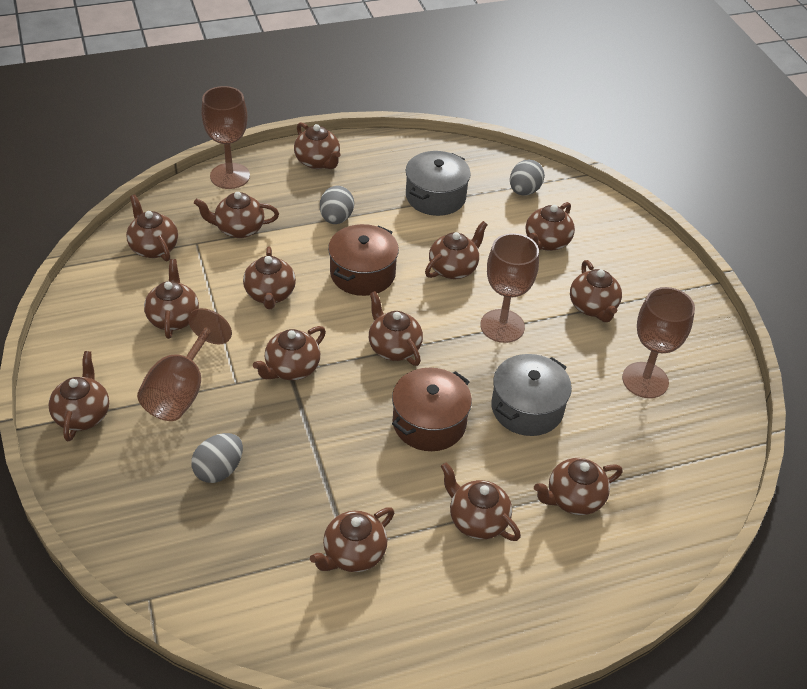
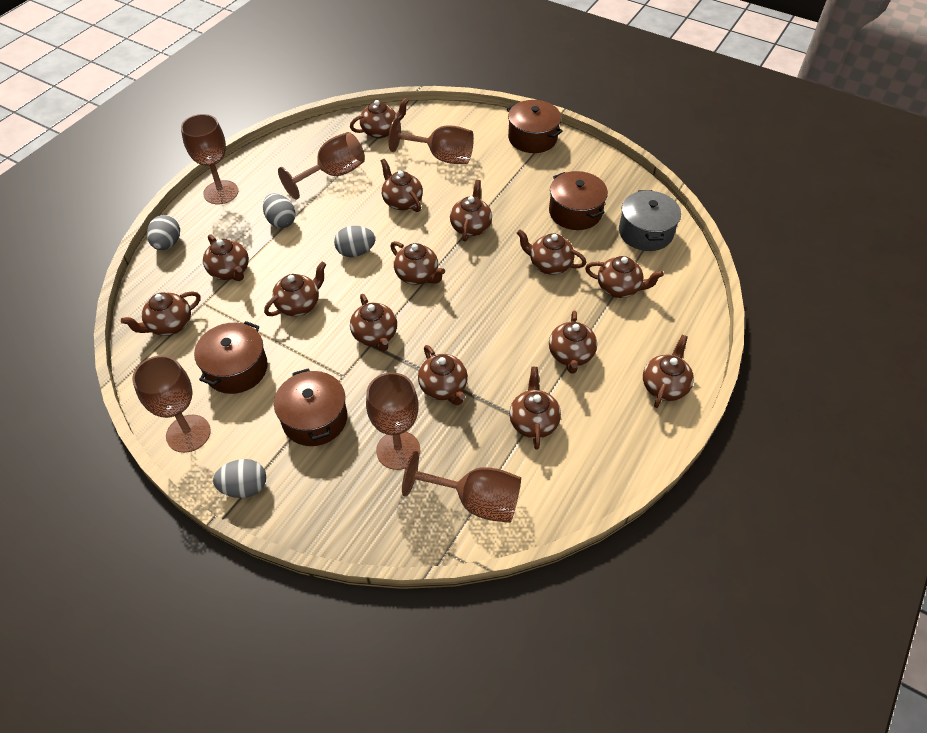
brown goblet: 4 -> 6
brown pot: 2 -> 4
grey egg: 3 -> 4
grey pot: 2 -> 1

